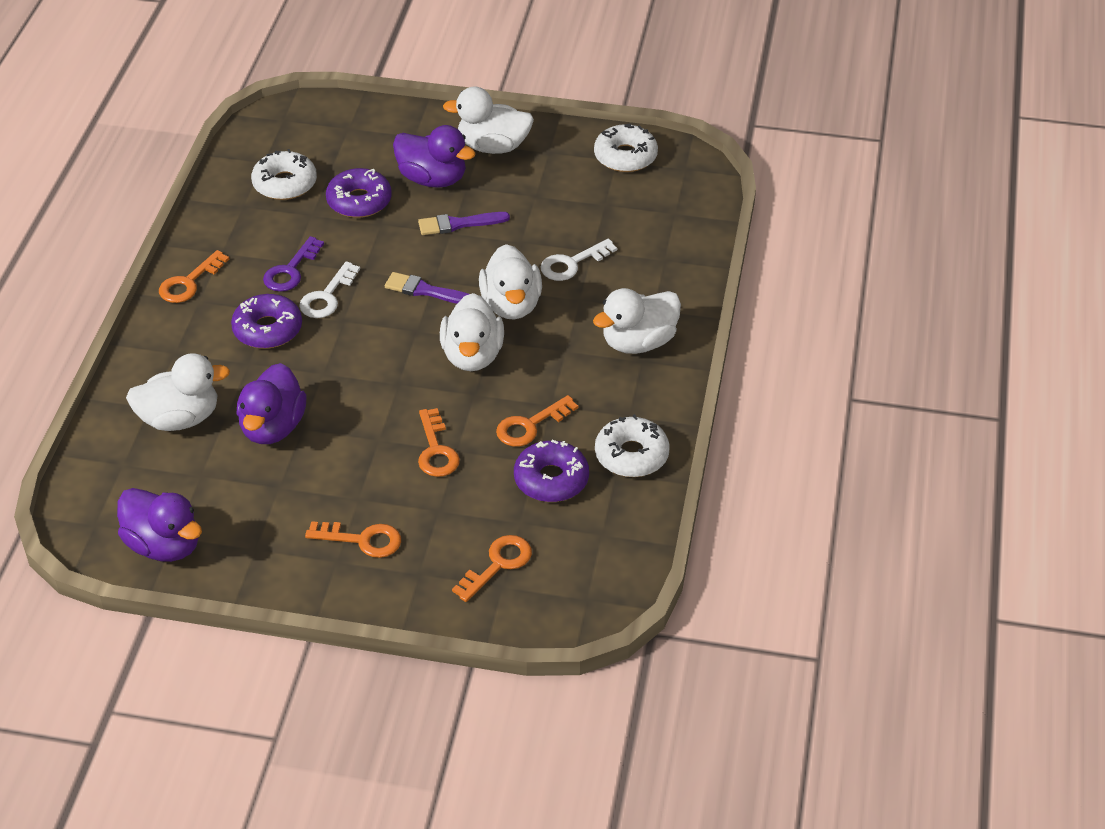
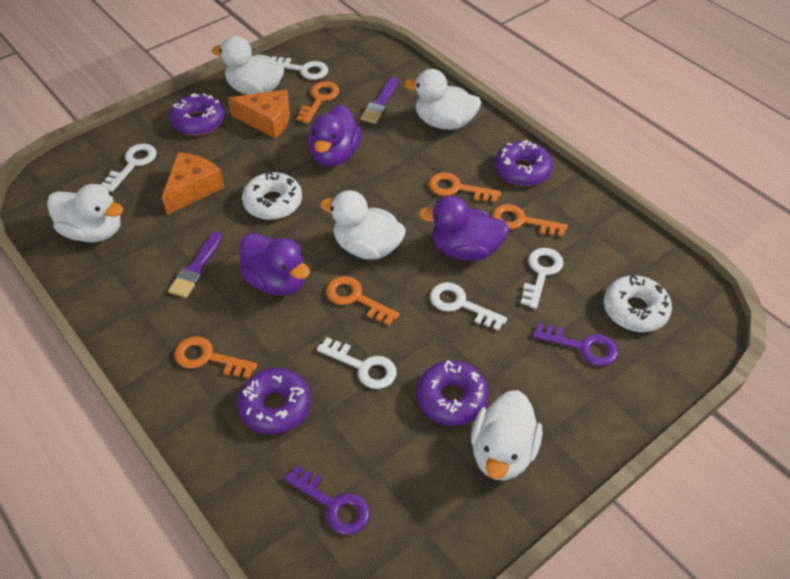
orange cheese: 0 -> 2
purple donut: 3 -> 4
purple key: 1 -> 2
white donut: 3 -> 2
white key: 2 -> 5

